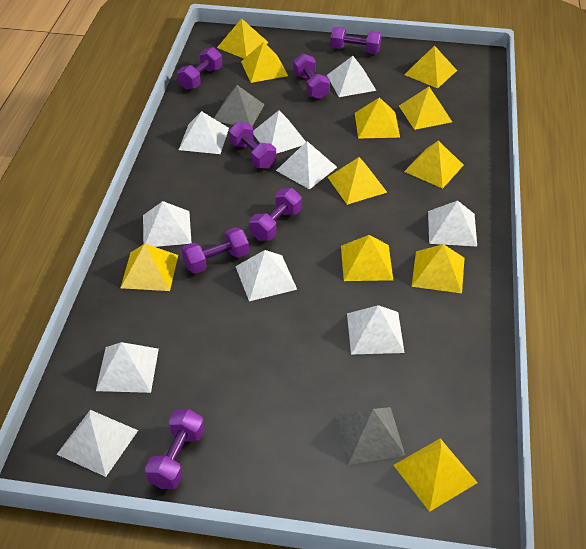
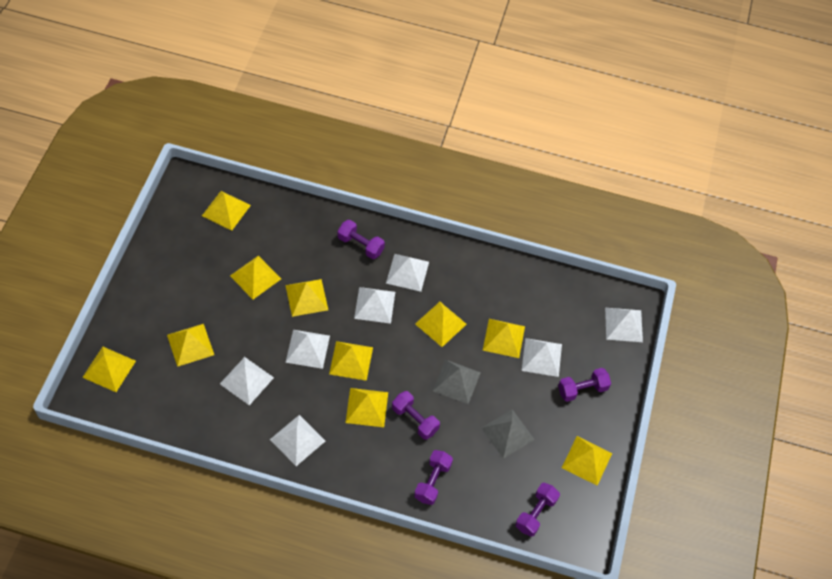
purple dumbbell: 7 -> 5
white pyramid: 10 -> 7
yellow pyramid: 11 -> 10

